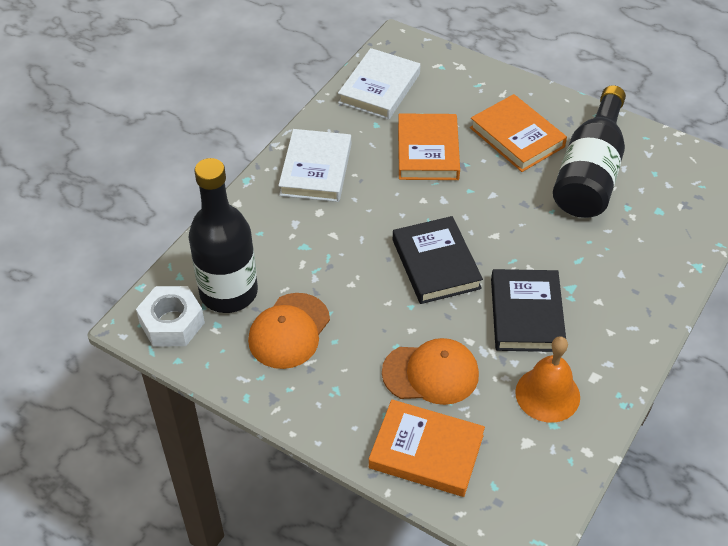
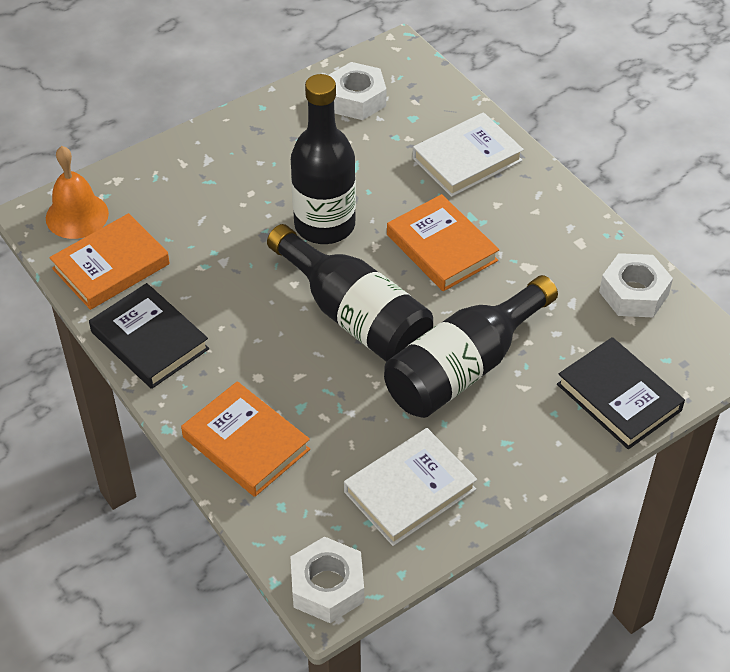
black bottle: 2 -> 3
orange cap: 2 -> 0
white nut: 1 -> 3

